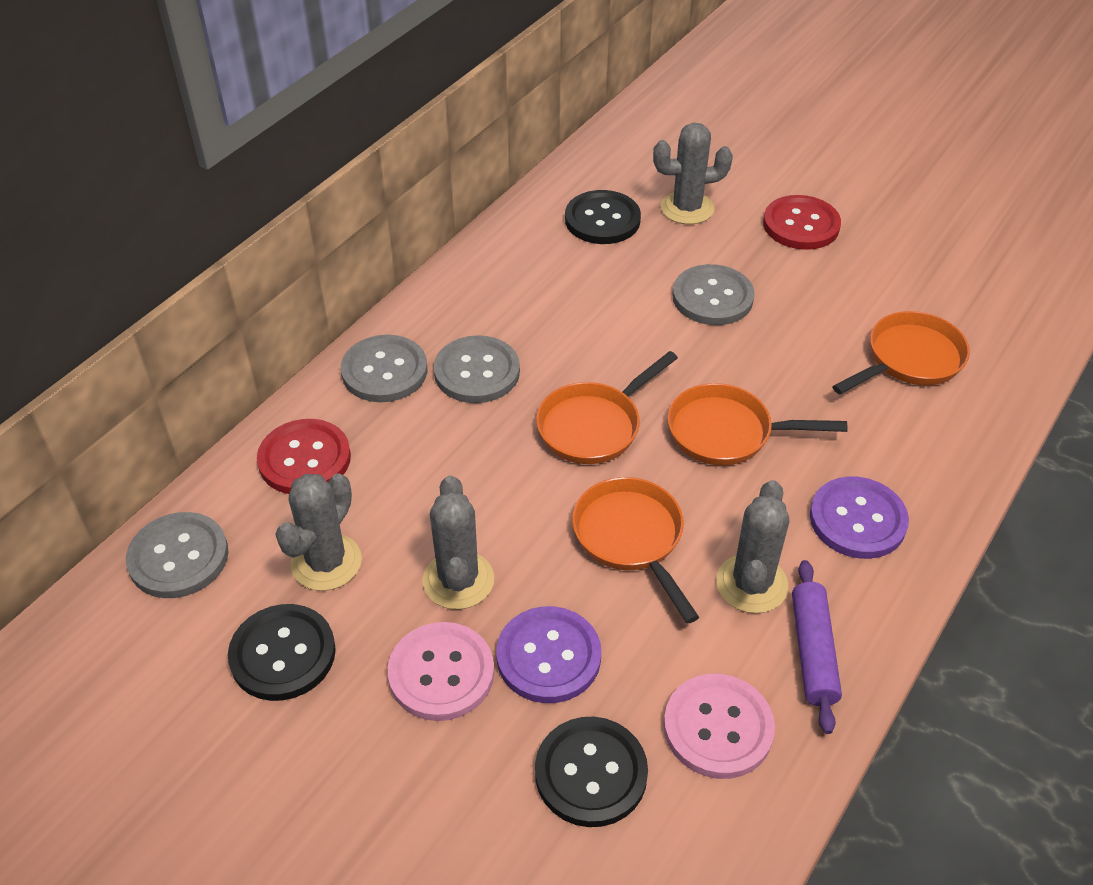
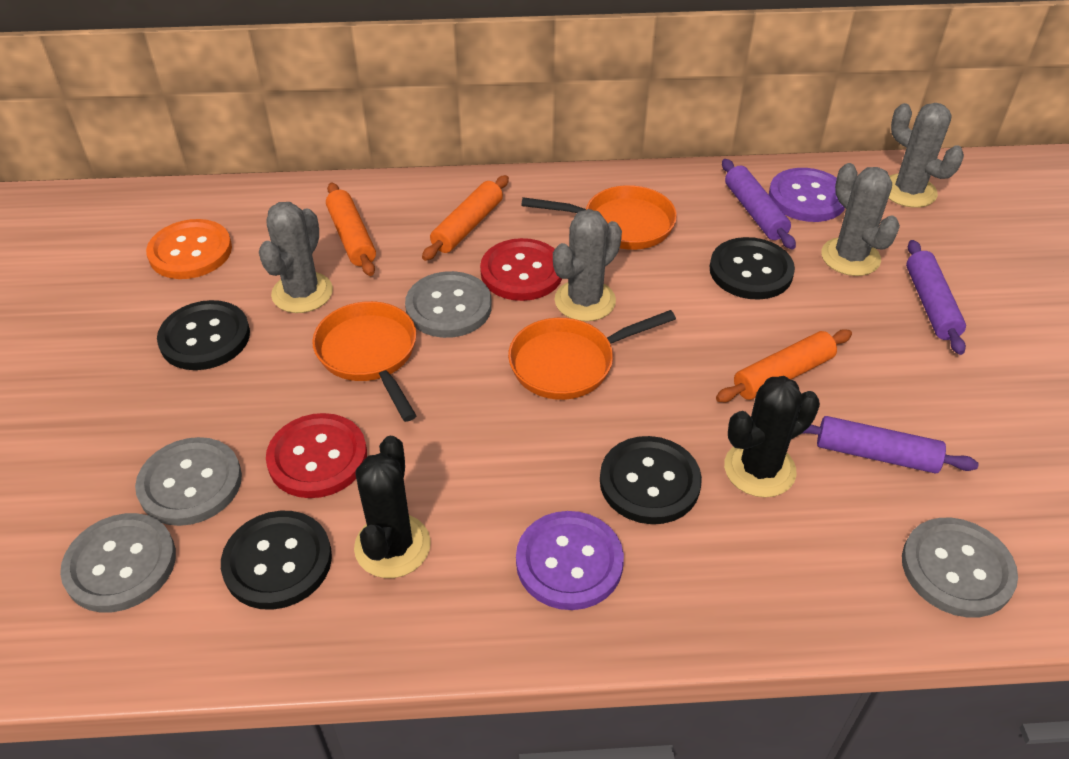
black button: 3 -> 4
black cactus: 0 -> 2
orange button: 0 -> 1
orange pan: 4 -> 3
orange rolling pin: 0 -> 3
pink button: 2 -> 0
purple rolling pin: 1 -> 3

